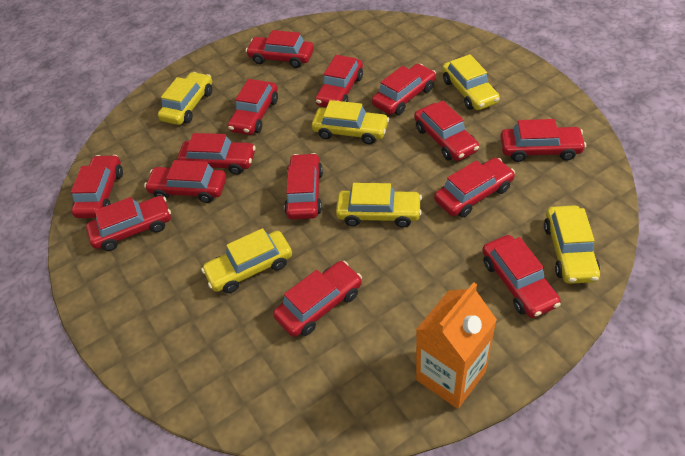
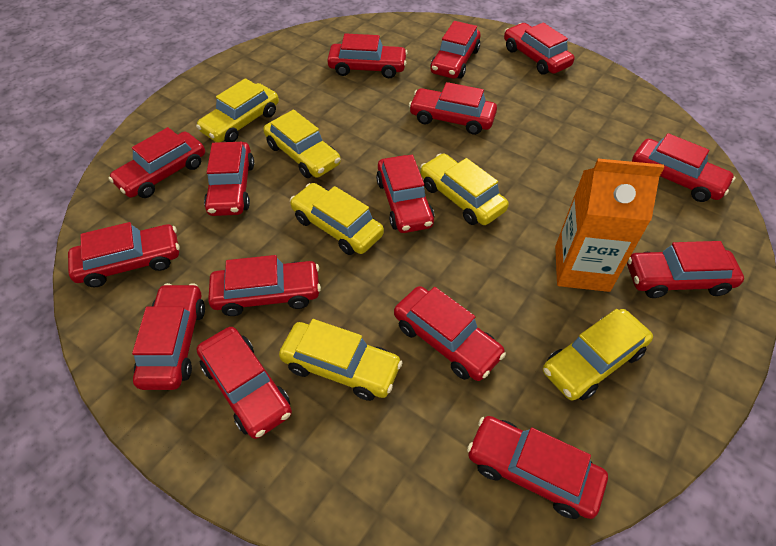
red car: 14 -> 15

